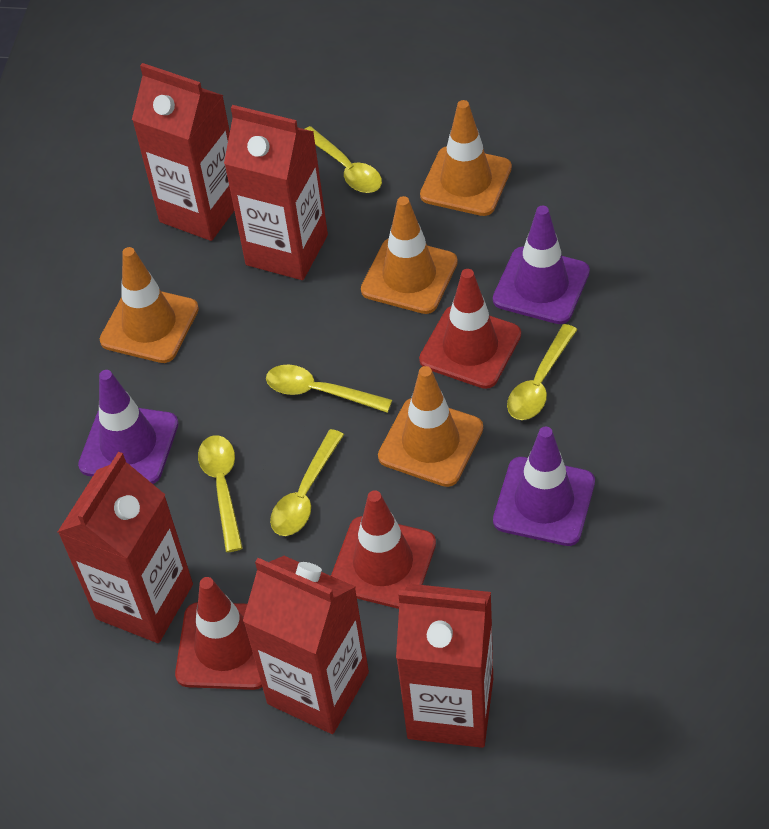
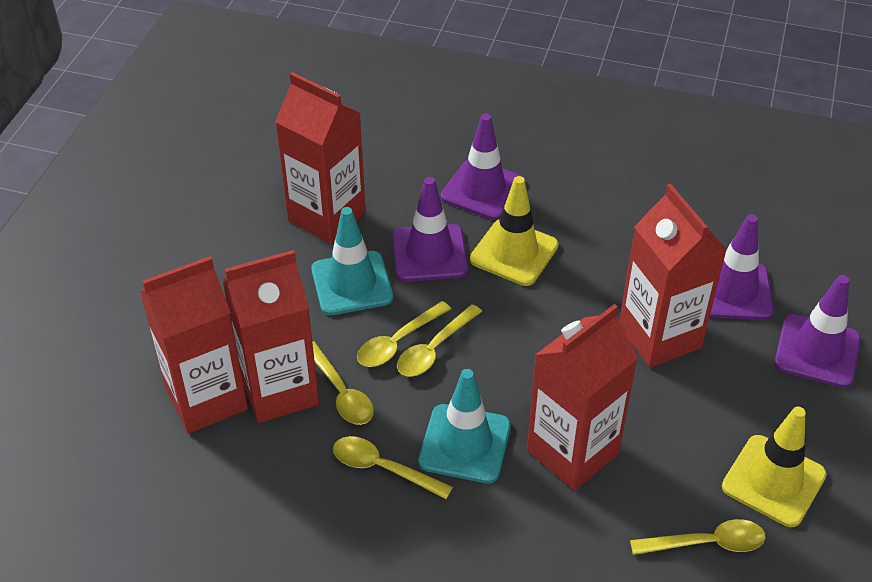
orange traffic cone: 4 -> 0
purple traffic cone: 3 -> 4
red traffic cone: 3 -> 0
turquoise traffic cone: 0 -> 2
yellow traffic cone: 0 -> 2

